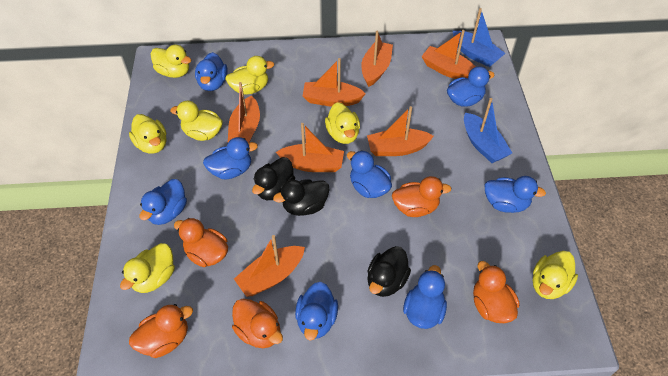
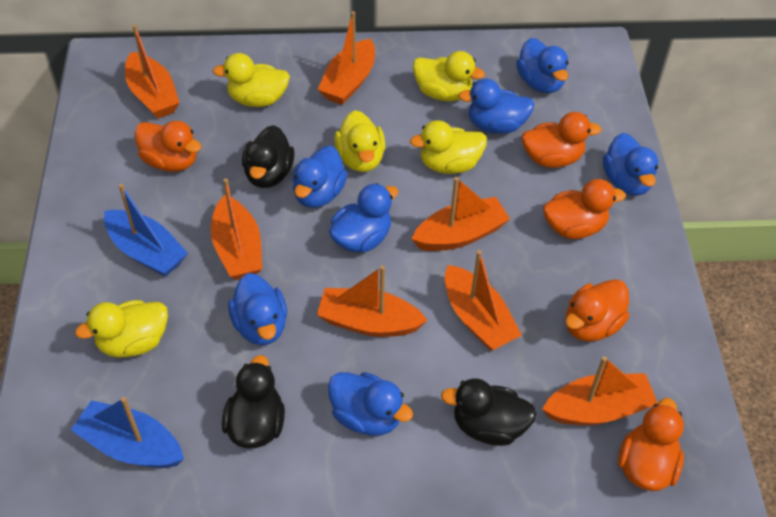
blue duck: 8 -> 7
yellow duck: 7 -> 5

